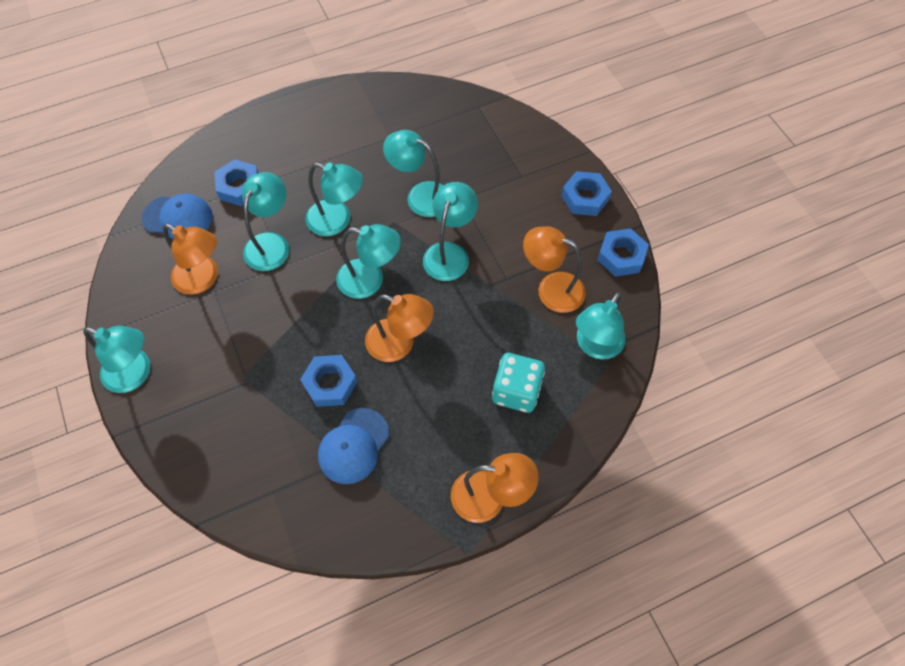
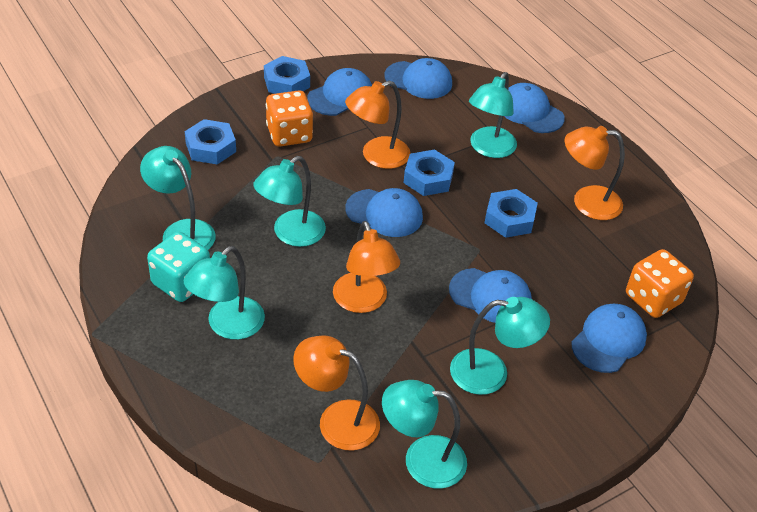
blue cap: 2 -> 6
orange dice: 0 -> 2
turquoise lamp: 7 -> 6

